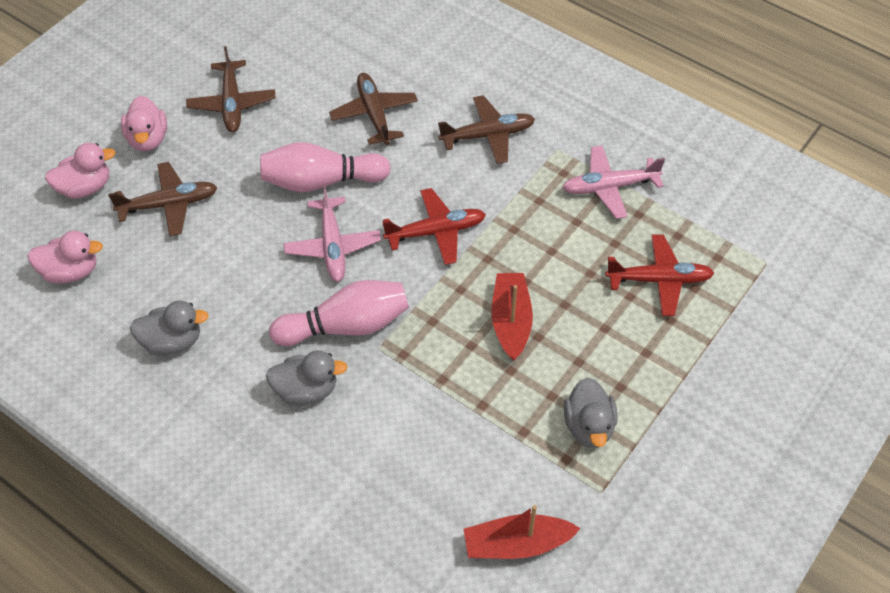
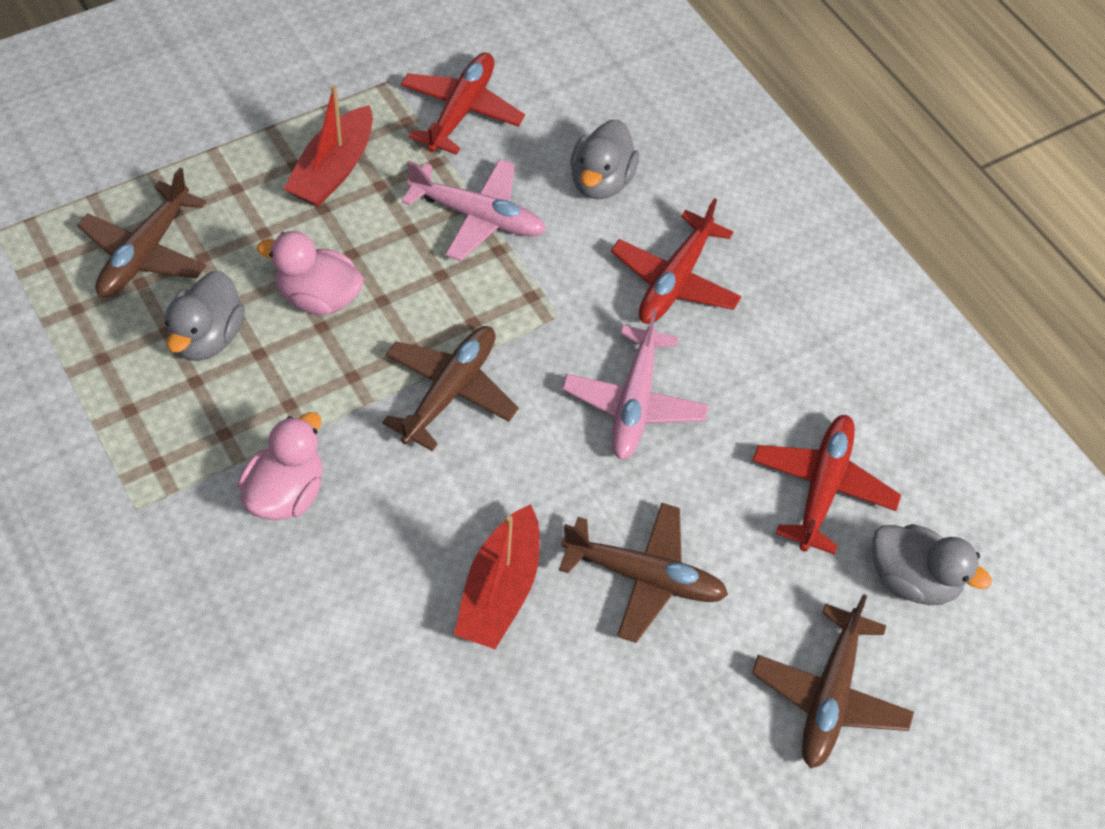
pink bowling pin: 2 -> 0
pink duck: 3 -> 2
red plane: 2 -> 3

